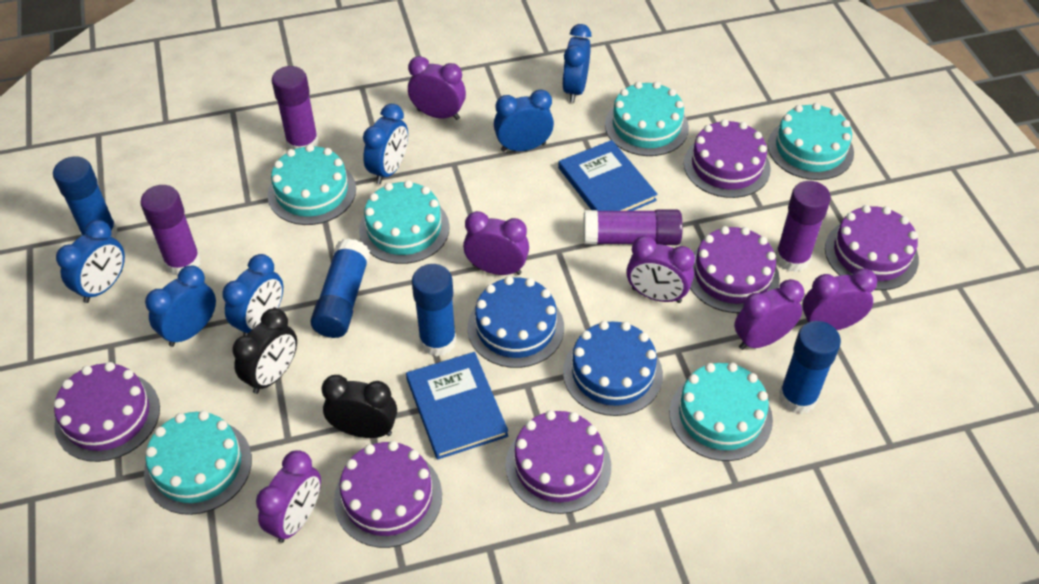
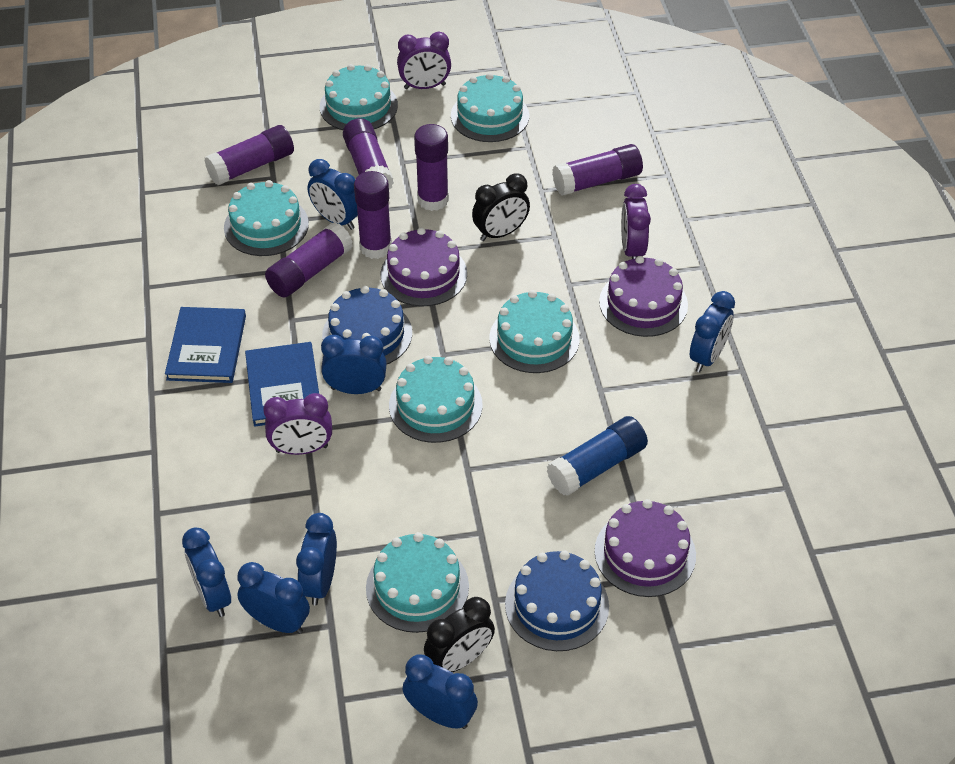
blue clock: 6 -> 7
blue glue stick: 4 -> 1
purple cake: 6 -> 3
purple clock: 6 -> 3
purple glue stick: 4 -> 6

